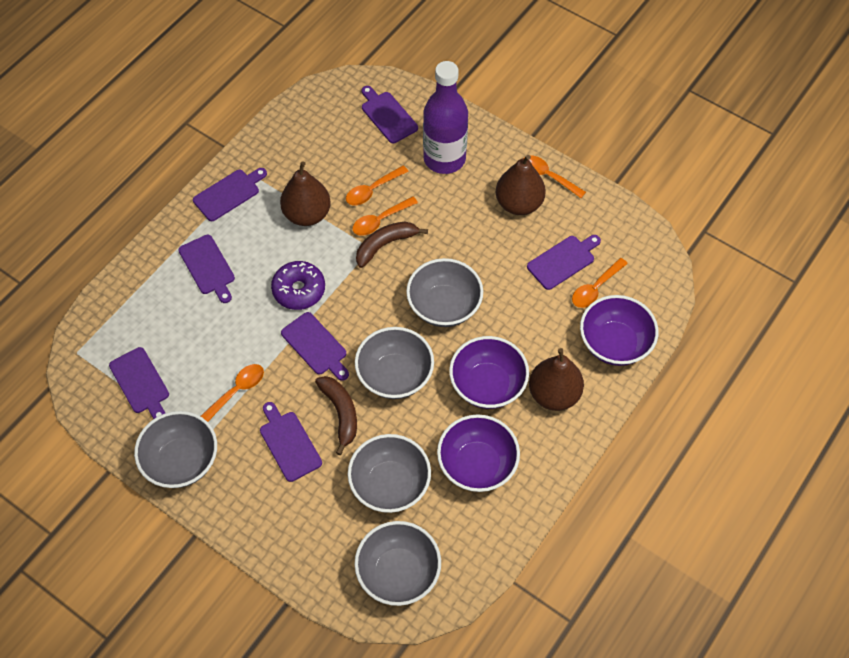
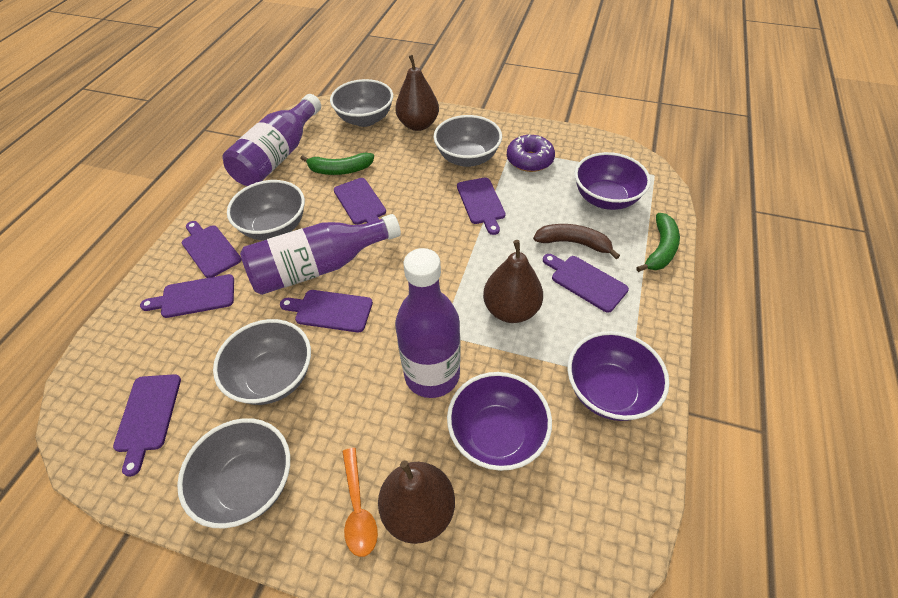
brown banana: 2 -> 1
green banana: 0 -> 2
orange spoon: 5 -> 1
purple bottle: 1 -> 3

